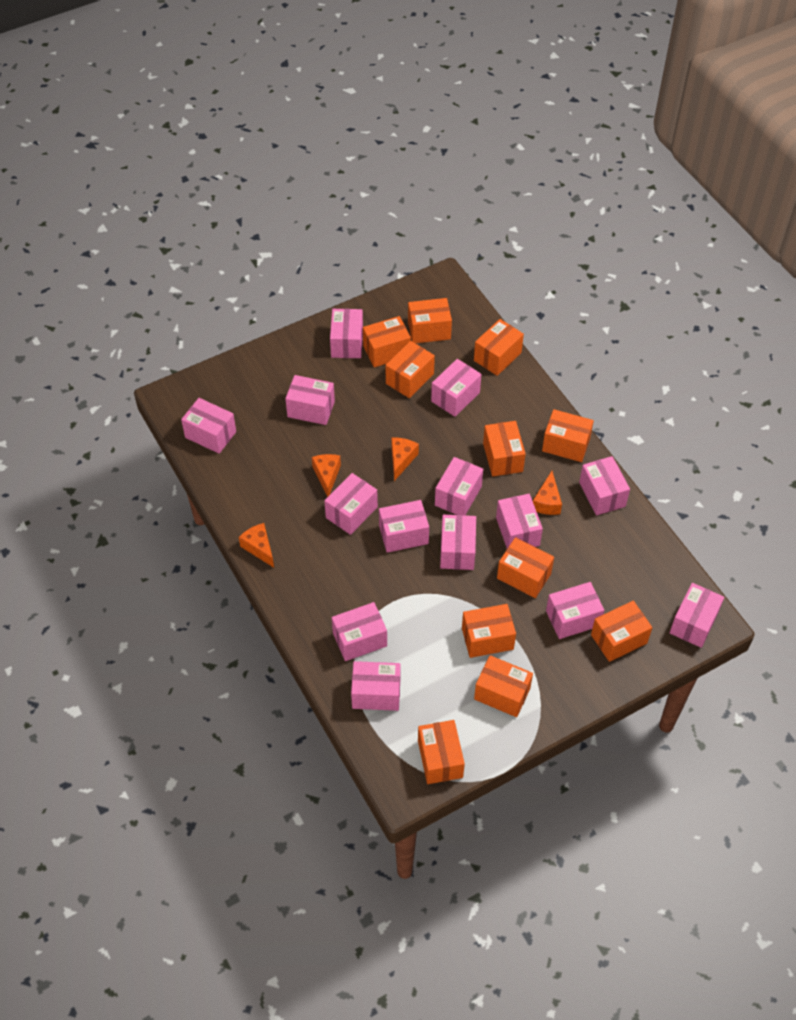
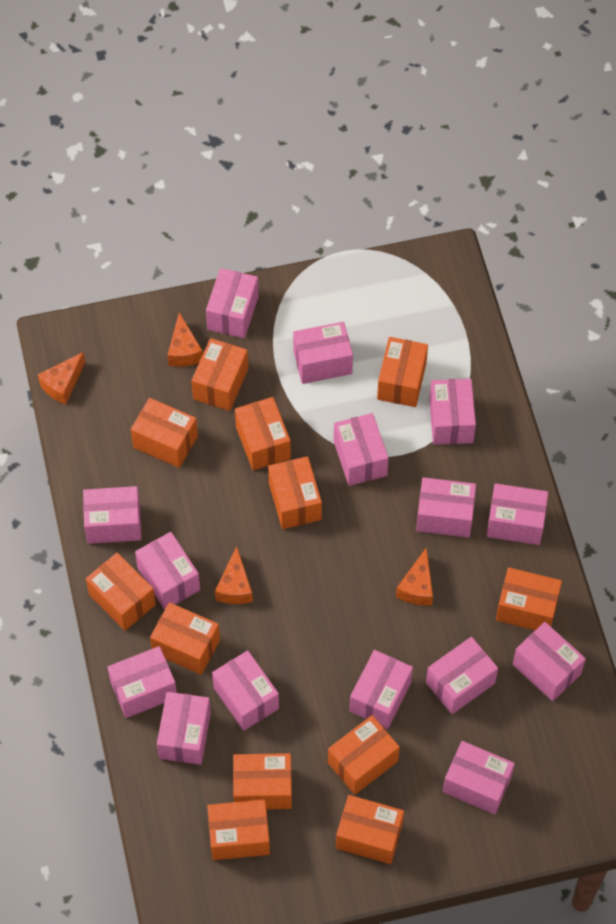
orange box: 11 -> 12
pink box: 14 -> 15

